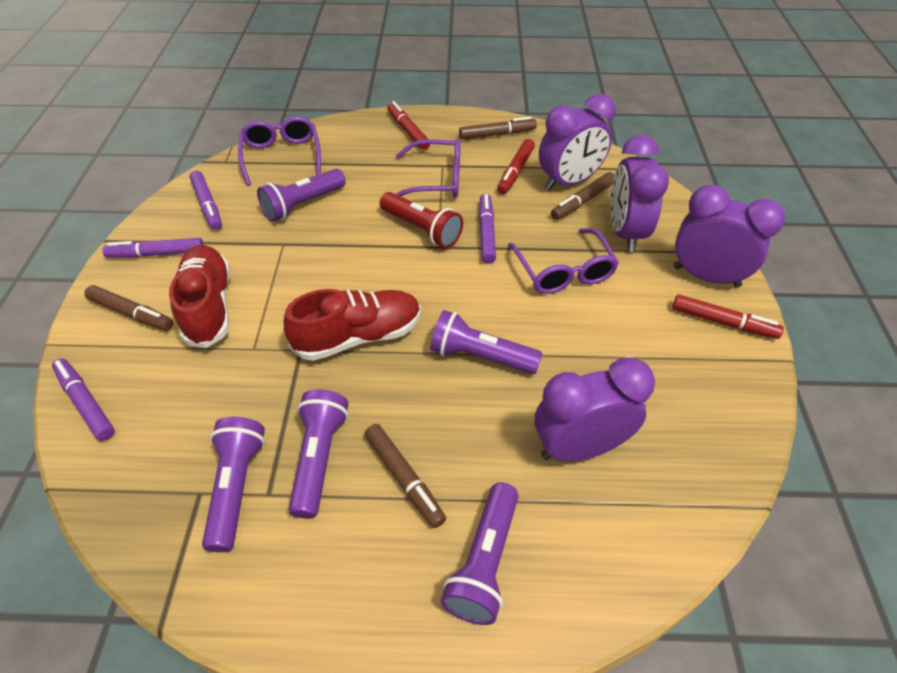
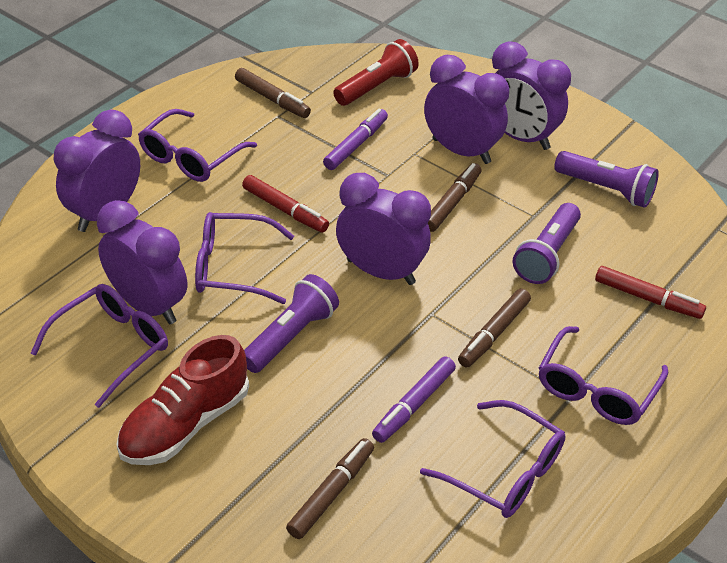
purple clock: 4 -> 5
purple flashlight: 5 -> 3
purple glasses: 3 -> 5
purple marker: 4 -> 2
red marker: 3 -> 2
red shoe: 2 -> 1

